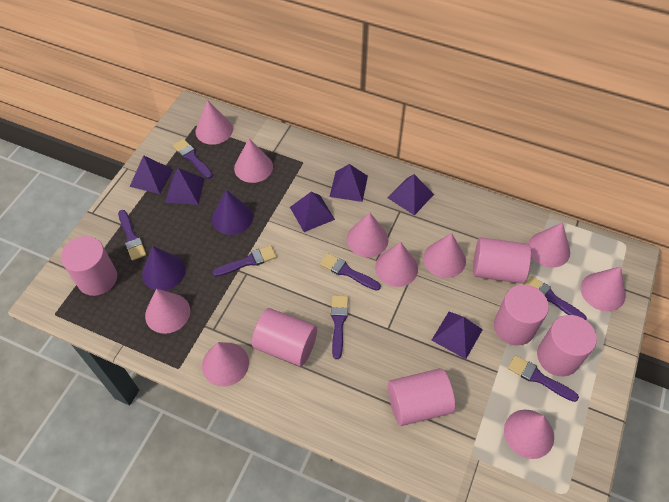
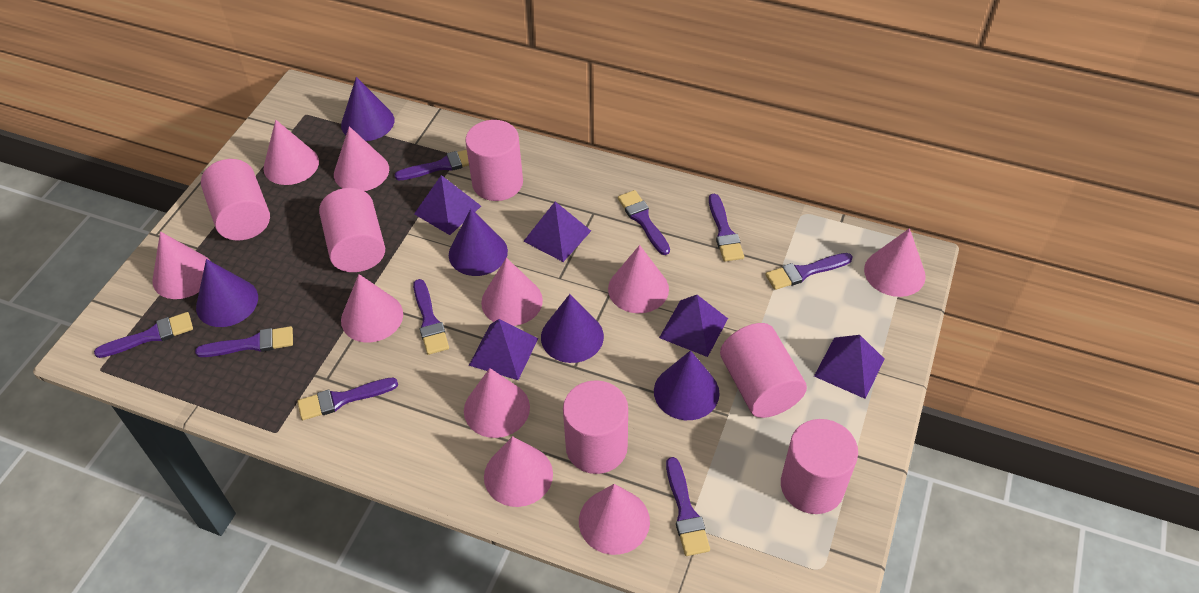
purple brush: 7 -> 9
purple cone: 2 -> 5
purple pyramid: 6 -> 5

